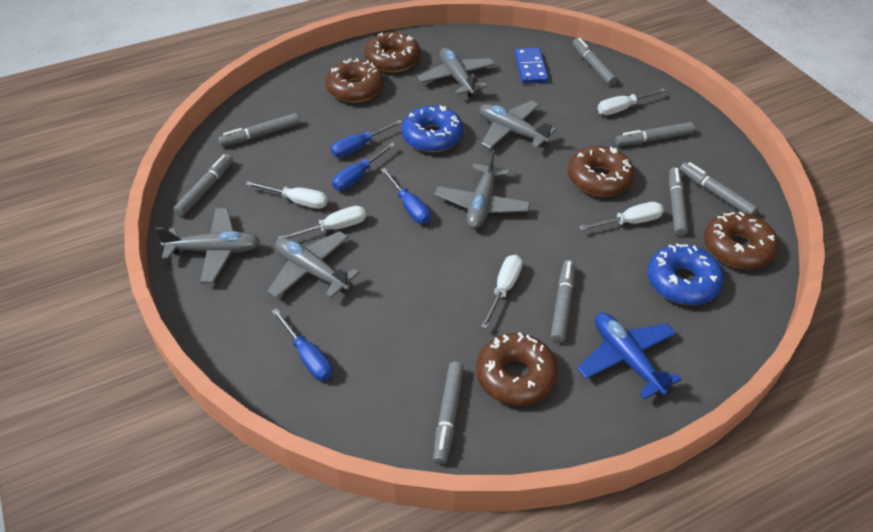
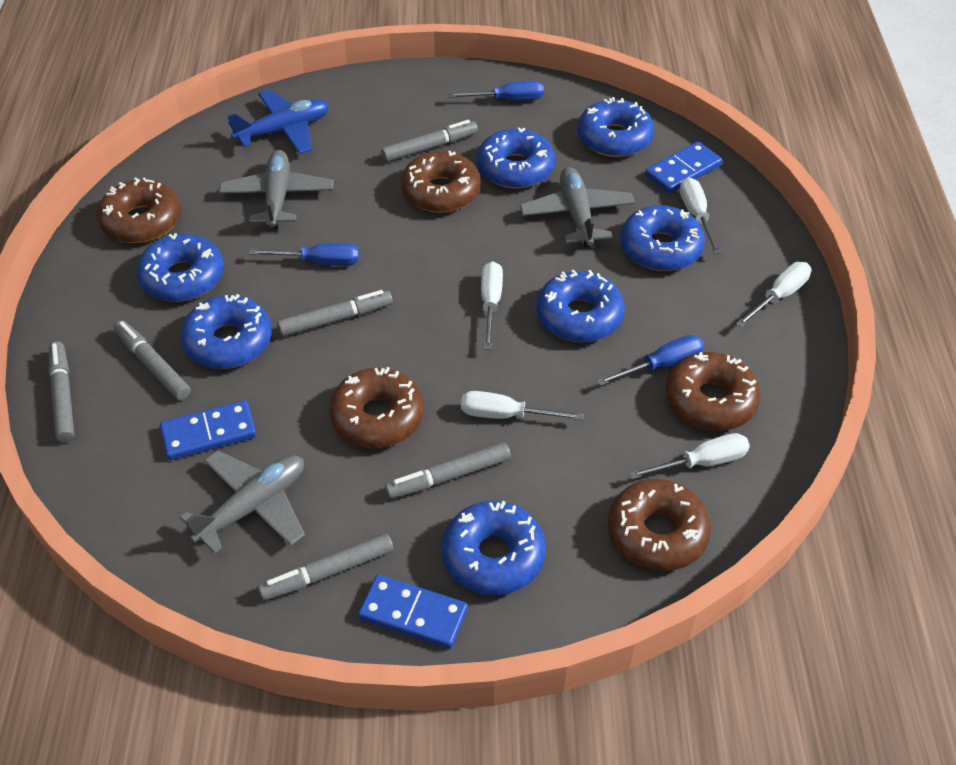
blue domino: 1 -> 3
blue donut: 2 -> 7
blue screwdriver: 4 -> 3
grey marker: 8 -> 6
grey plane: 5 -> 3

